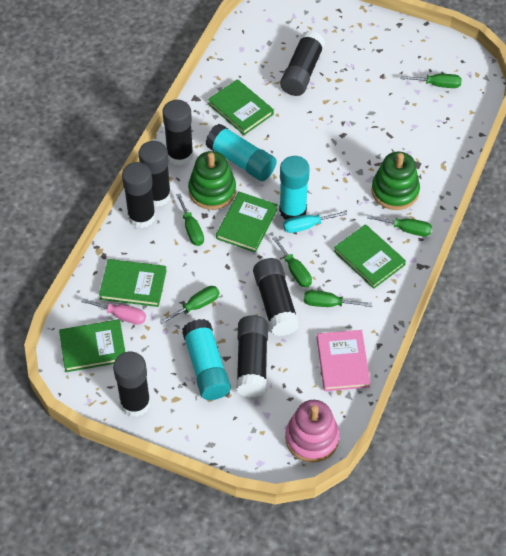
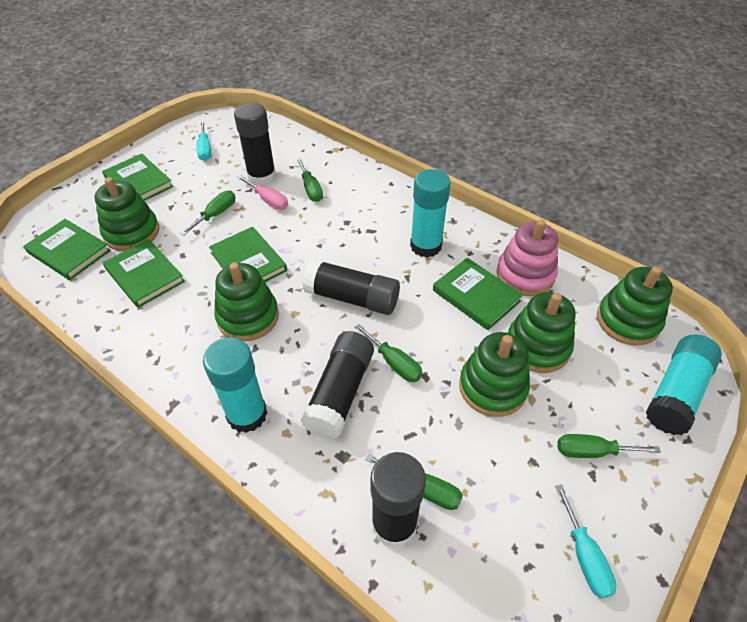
black glue stick: 7 -> 4
green screwdriver: 6 -> 5
green stacking toy: 2 -> 5
pink book: 1 -> 0
turquoise screwdriver: 1 -> 2

